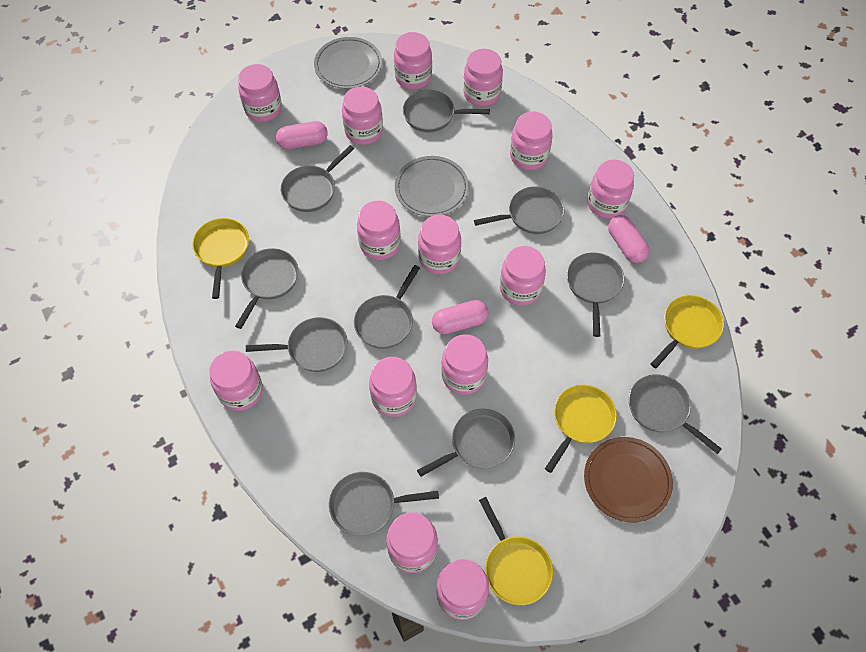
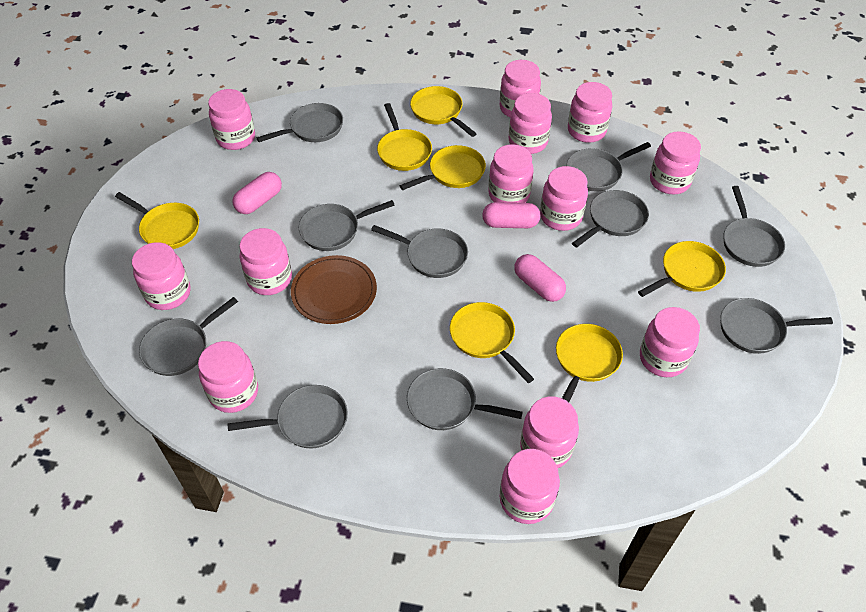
grey plate: 2 -> 0
pink jar: 14 -> 13
yellow pan: 4 -> 7

